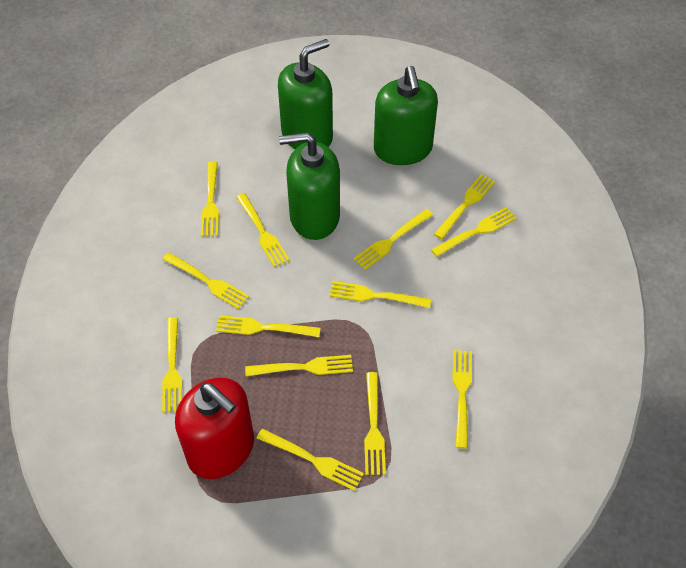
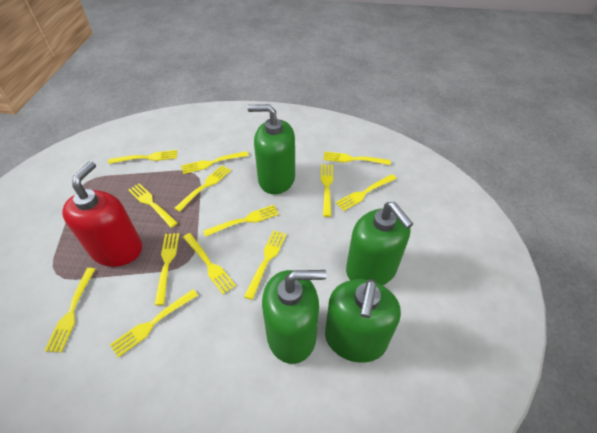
green soap dispenser: 3 -> 4

